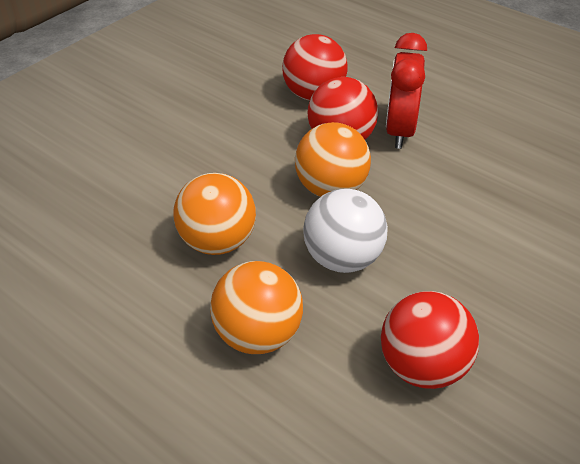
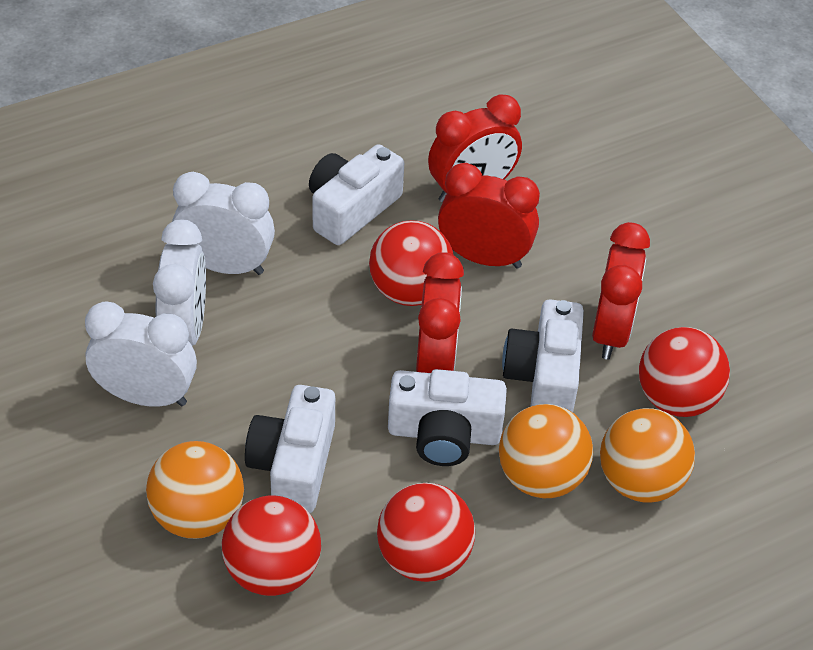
red ball: 3 -> 4
red clock: 1 -> 4
white ball: 1 -> 0
white camera: 0 -> 4
white clock: 0 -> 3

